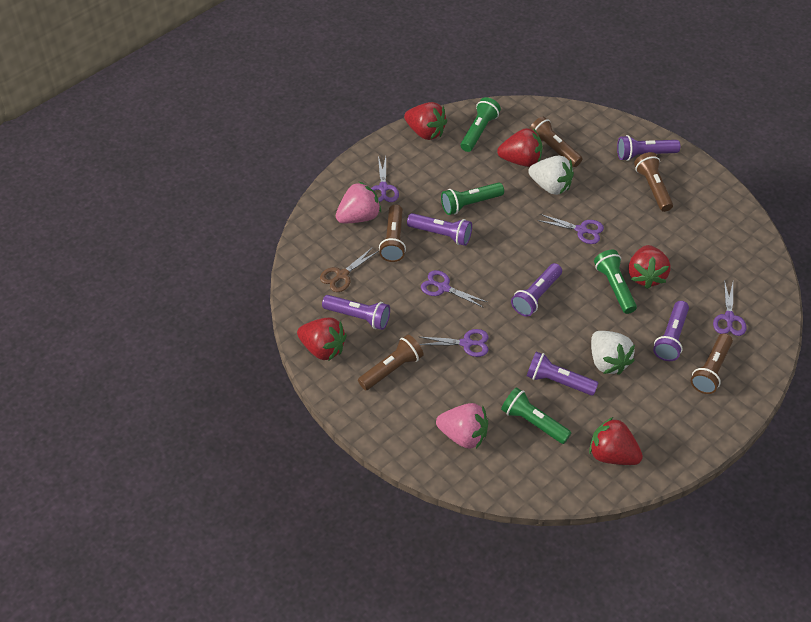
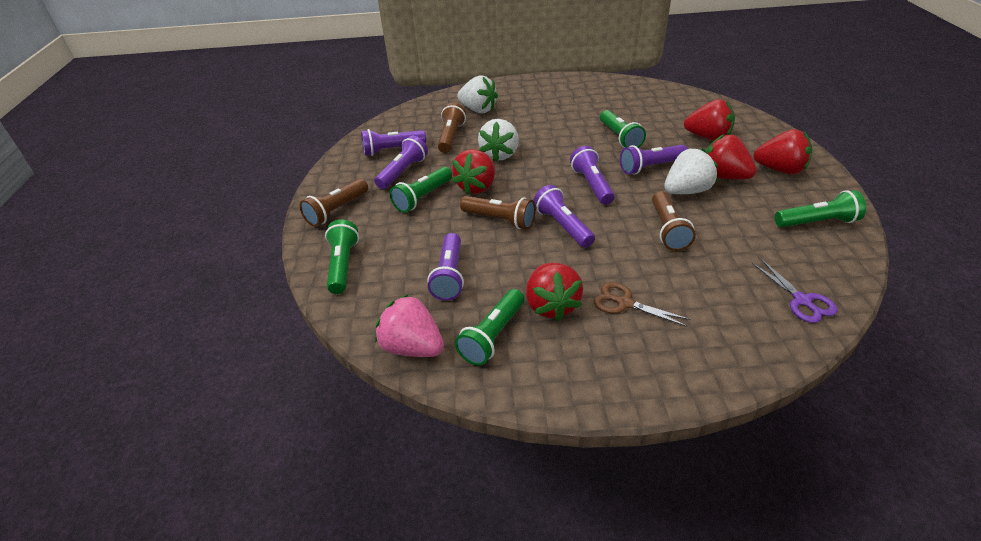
brown flashlight: 5 -> 4
green flashlight: 4 -> 5
pink strawberry: 2 -> 1
purple scissors: 5 -> 1
white strawberry: 2 -> 3

